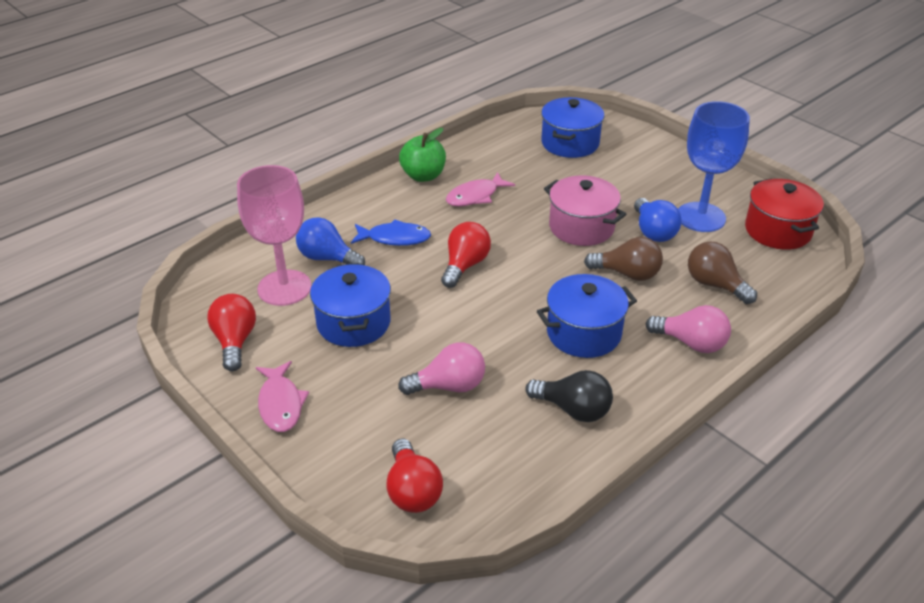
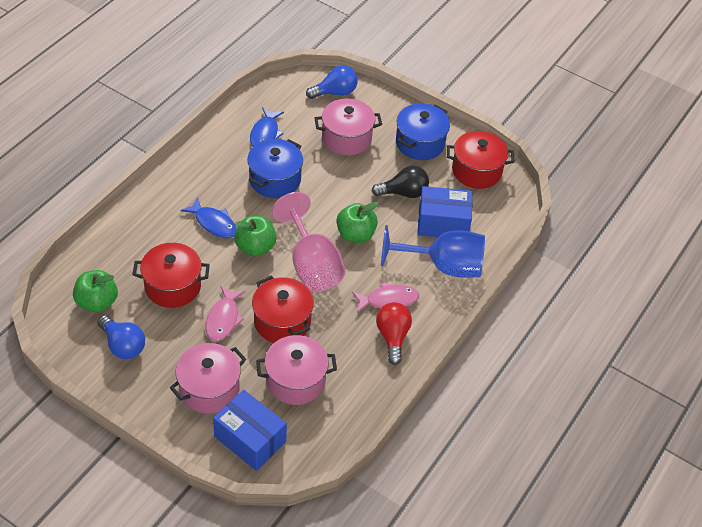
blue box: 0 -> 2
blue fish: 1 -> 2
blue pot: 3 -> 2
brown light bulb: 2 -> 0
green apple: 1 -> 3
pink light bulb: 2 -> 0
pink pot: 1 -> 3
red light bulb: 3 -> 1
red pot: 1 -> 3

